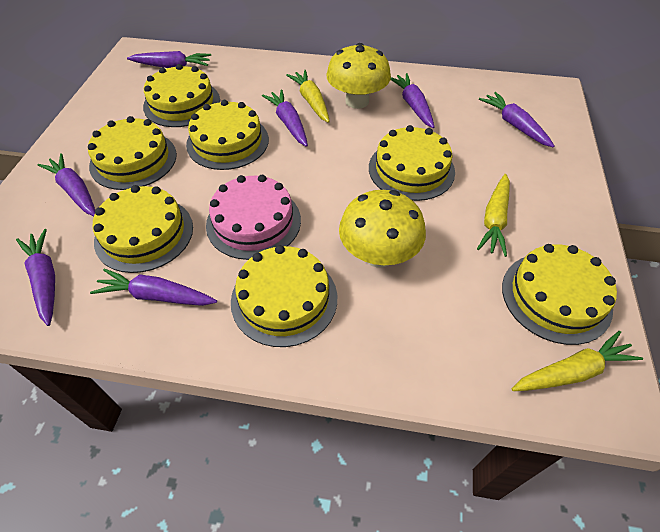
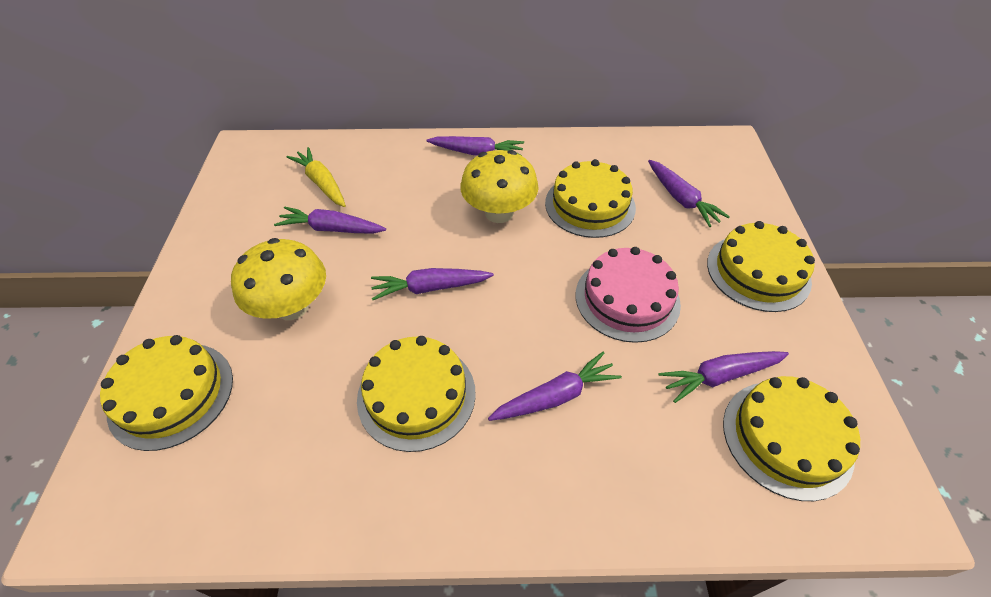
purple carrot: 7 -> 6
yellow cake: 7 -> 5
yellow carrot: 3 -> 1

